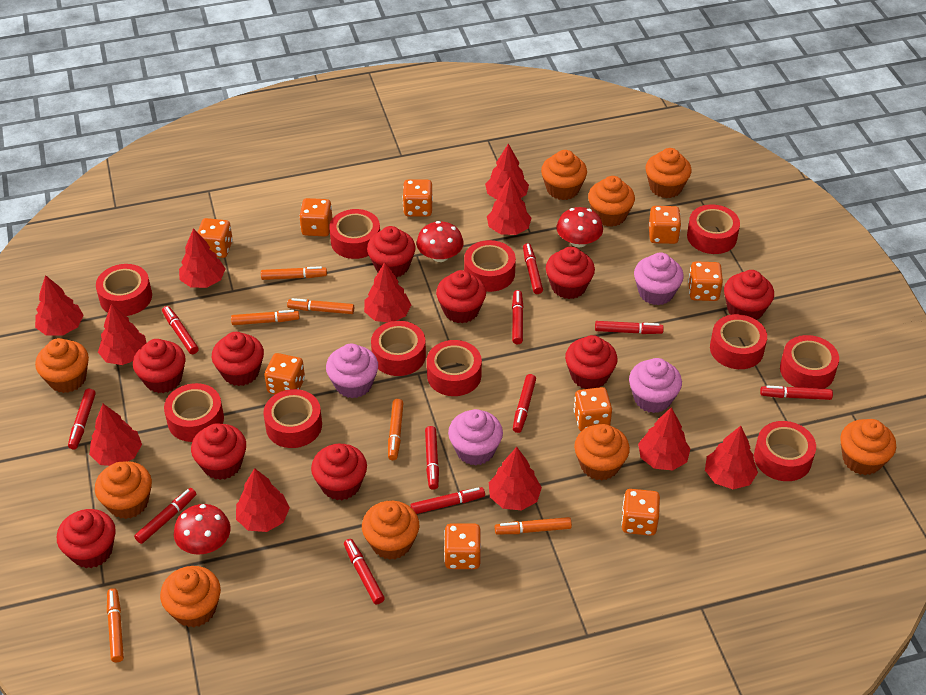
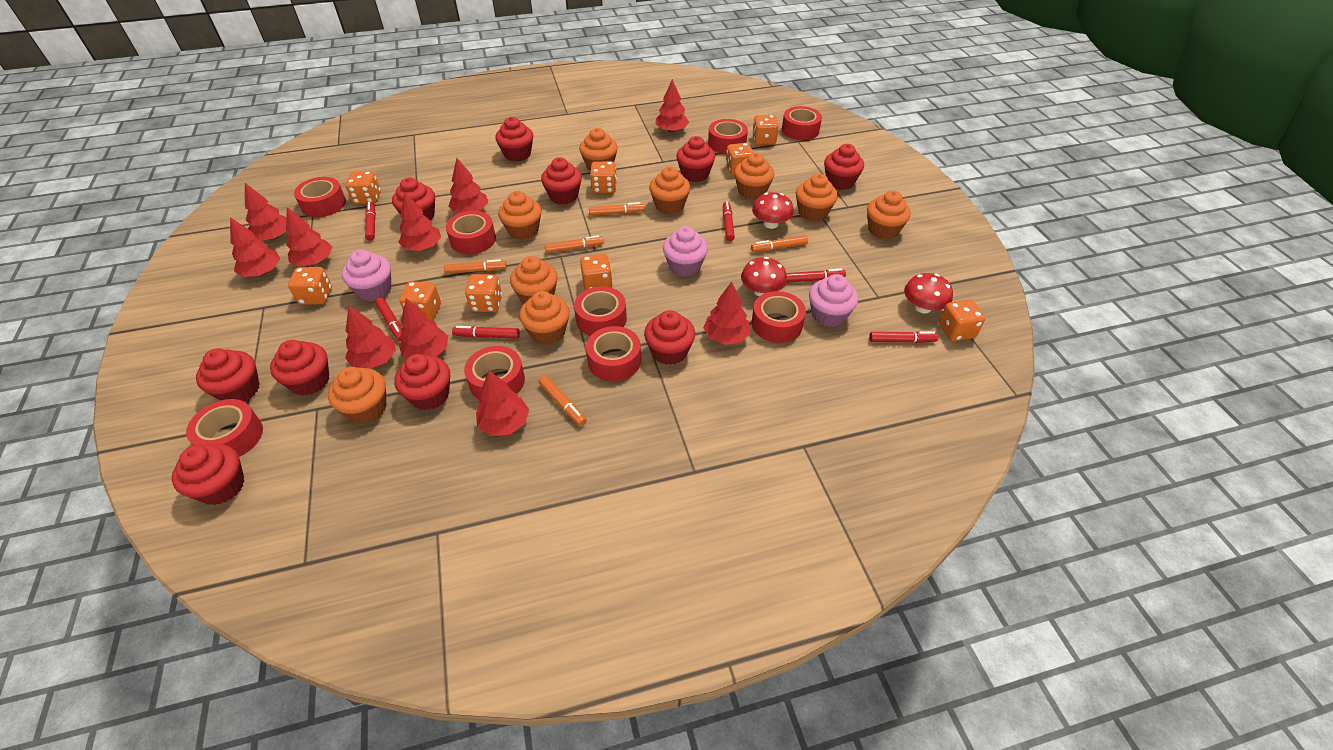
orange marker: 6 -> 5
pink cupcake: 4 -> 3
red marker: 11 -> 6
red tape: 11 -> 9
red tree: 11 -> 10

